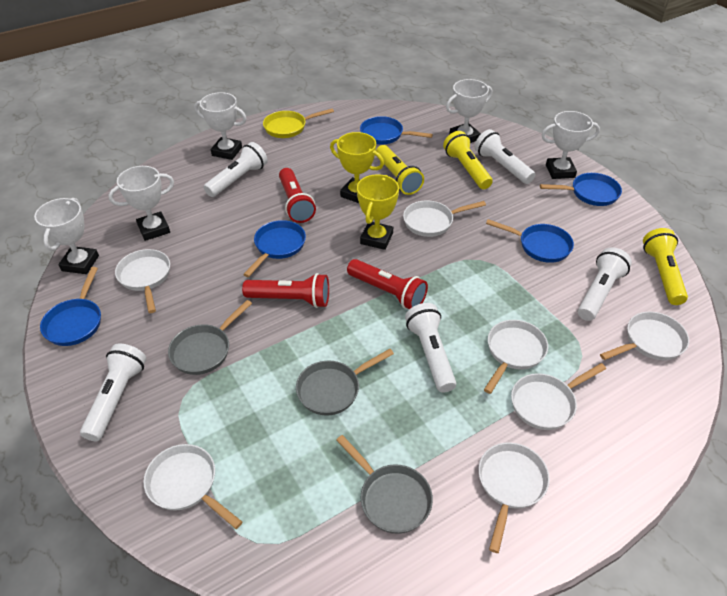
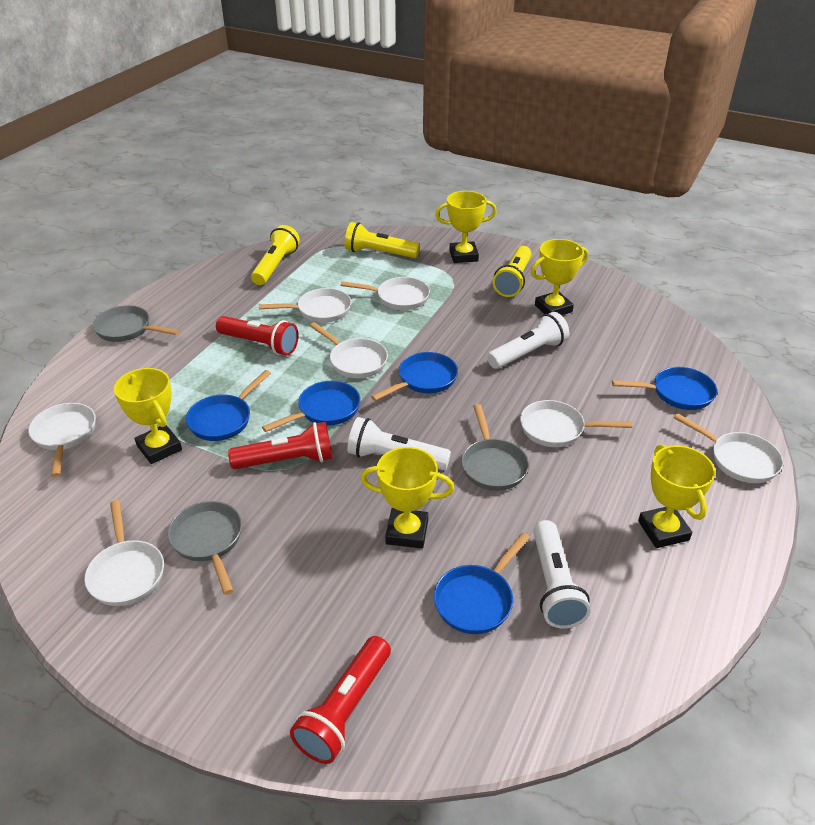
white flashlight: 5 -> 3
white trophy: 5 -> 0
yellow pan: 1 -> 0
yellow trophy: 2 -> 5

